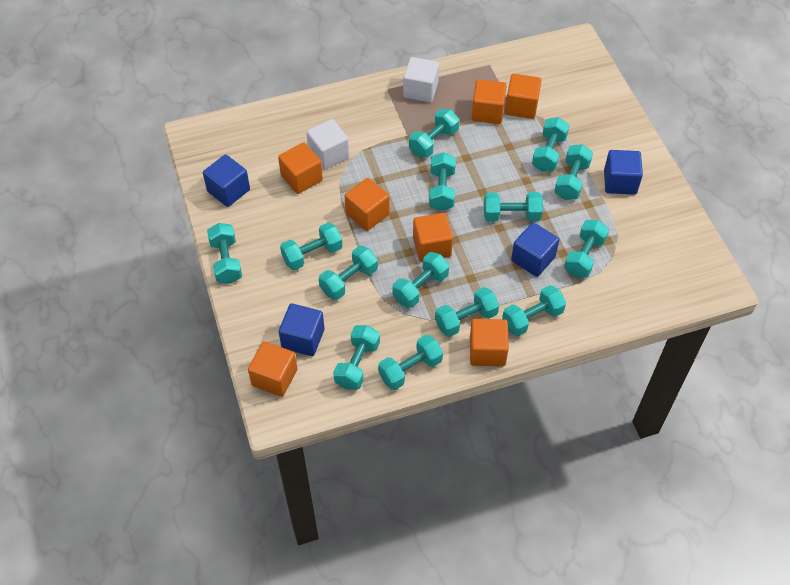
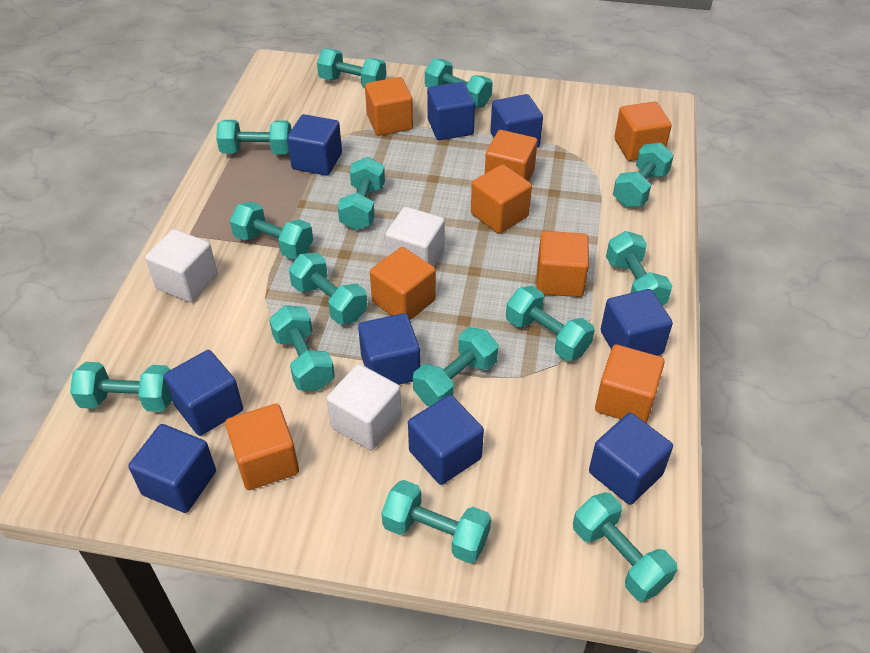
blue cube: 4 -> 9
orange cube: 7 -> 8
white cube: 2 -> 3

